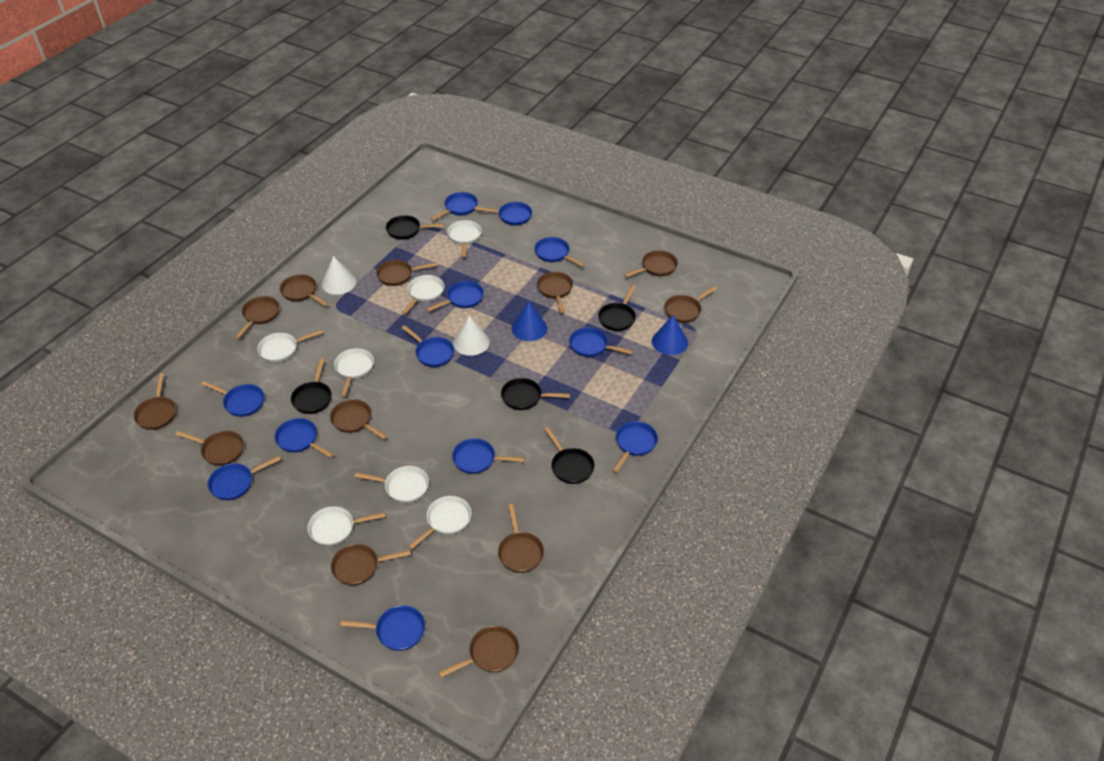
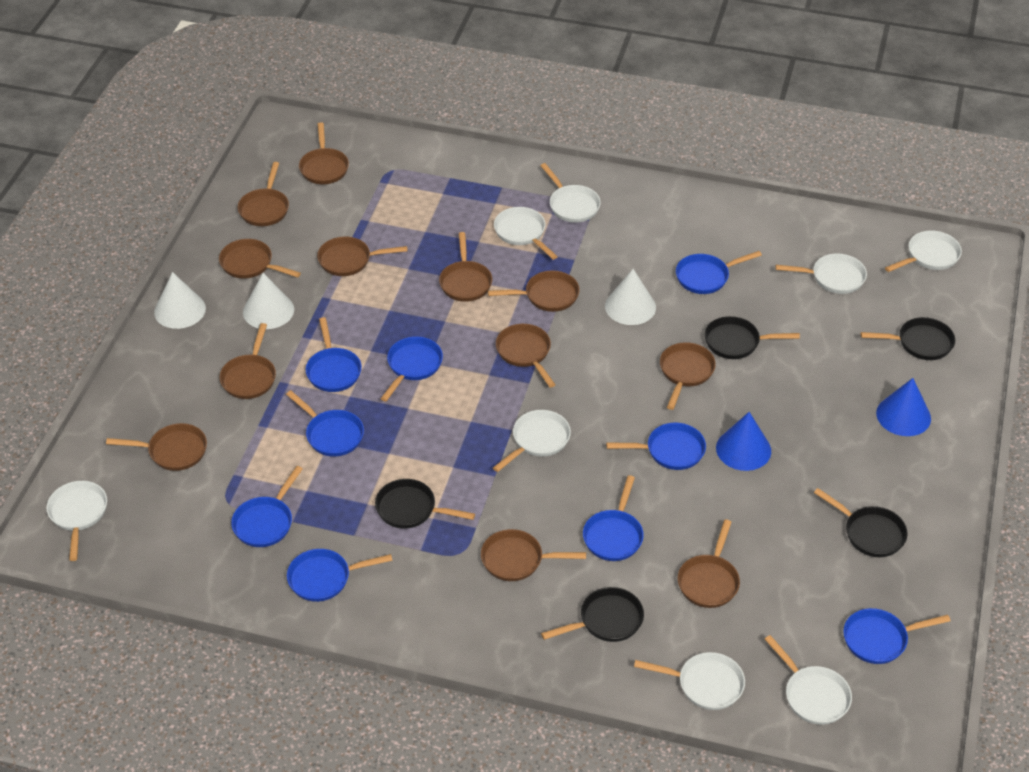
blue pan: 12 -> 9
white cone: 2 -> 3
white pan: 7 -> 8

